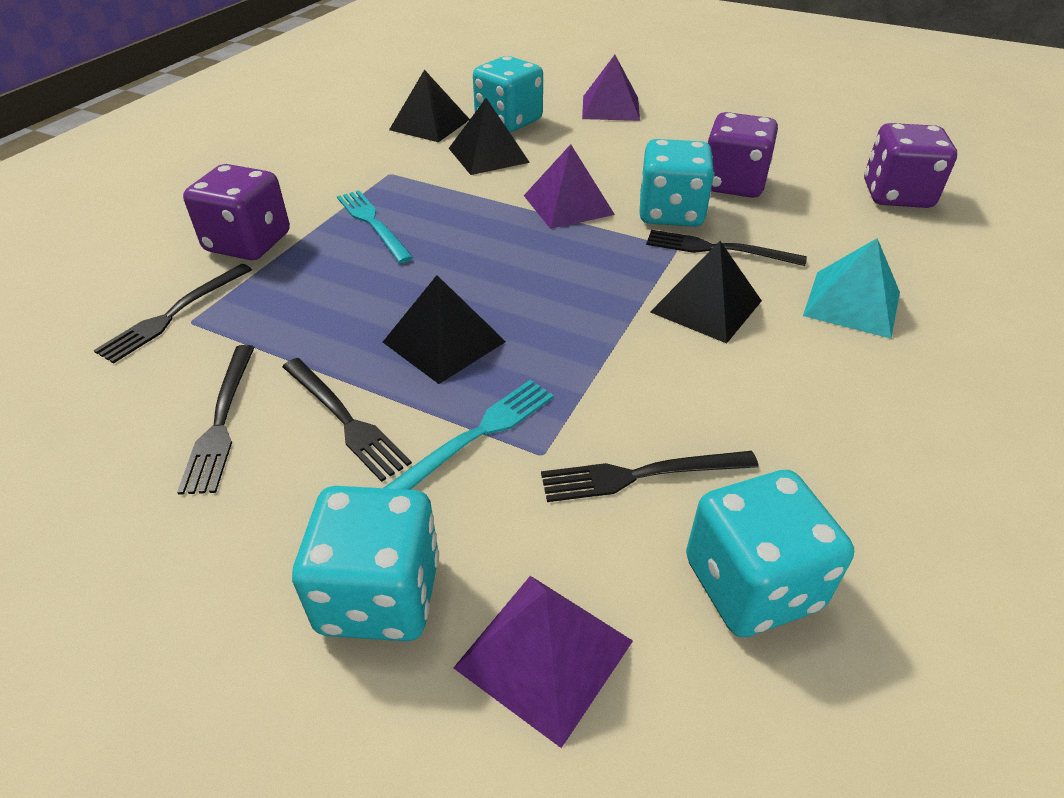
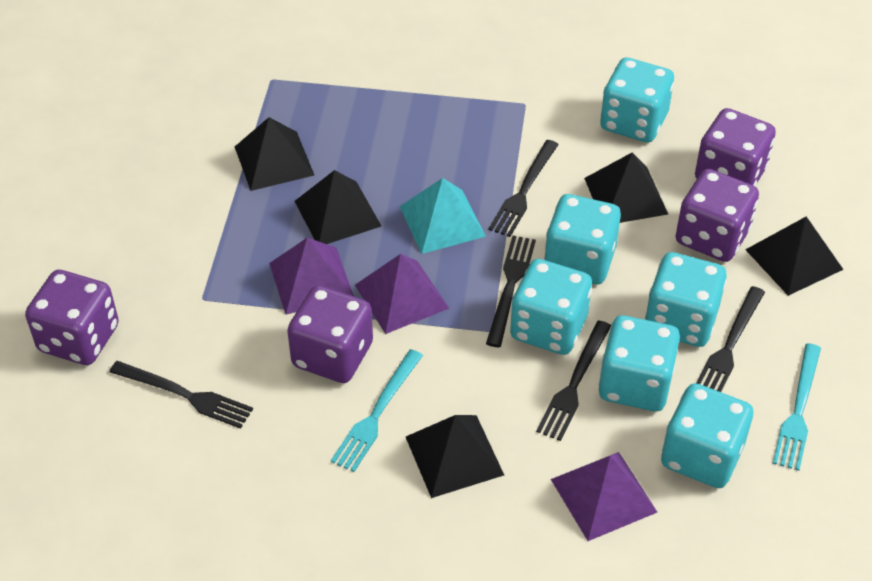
black pyramid: 4 -> 5
purple dice: 3 -> 4
turquoise dice: 4 -> 6

